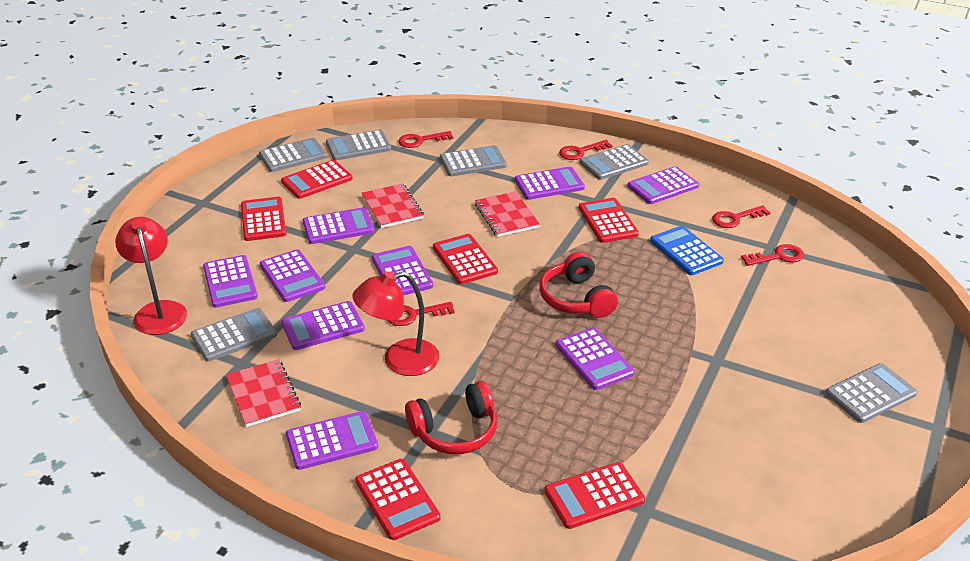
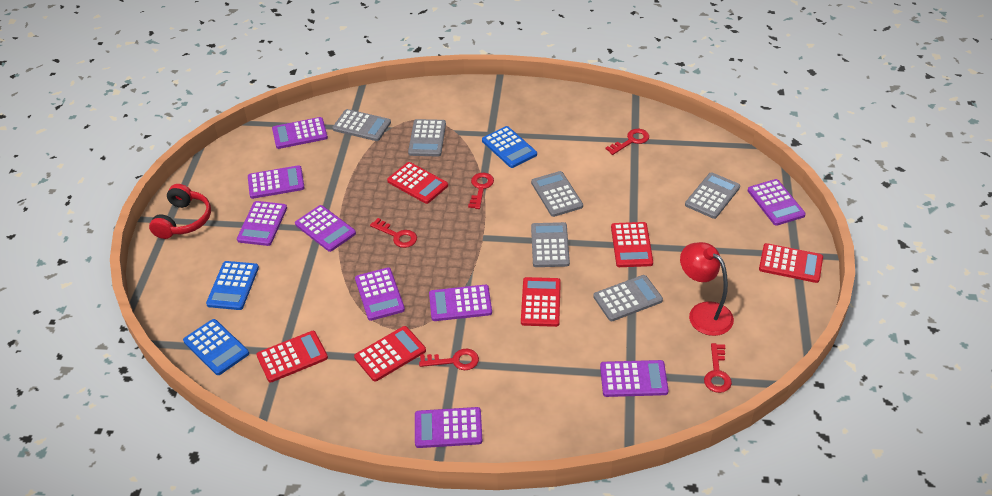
blue calculator: 1 -> 3
red headphones: 2 -> 1
red lamp: 2 -> 1
red notebook: 3 -> 0

